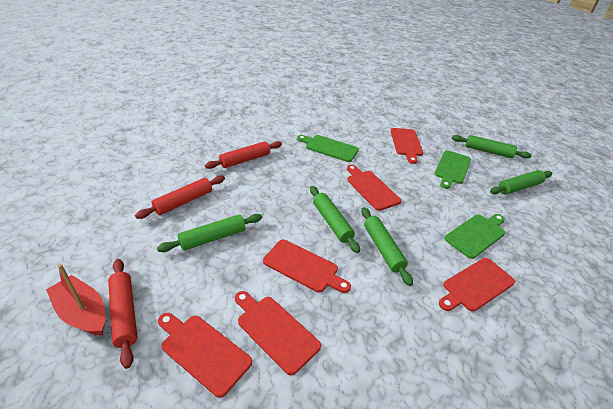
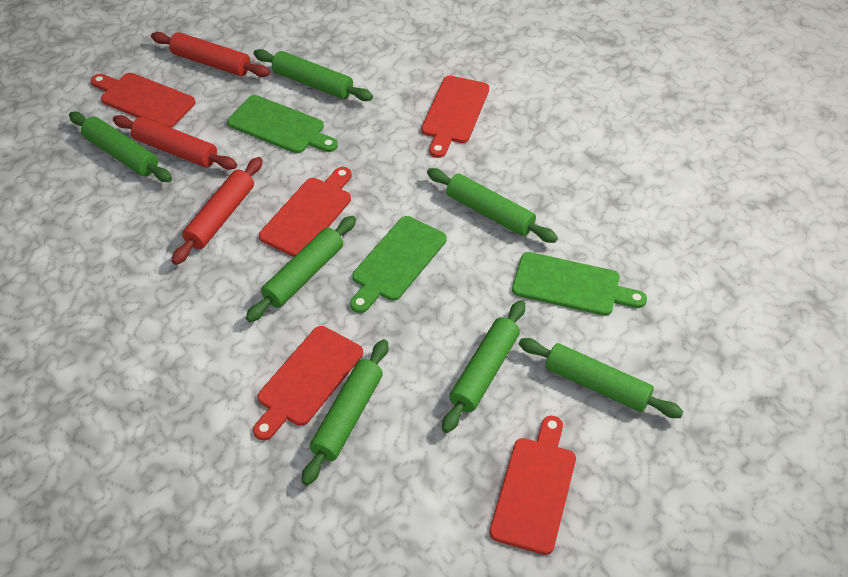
green rolling pin: 5 -> 7
red boat: 1 -> 0
red cutting board: 6 -> 5

